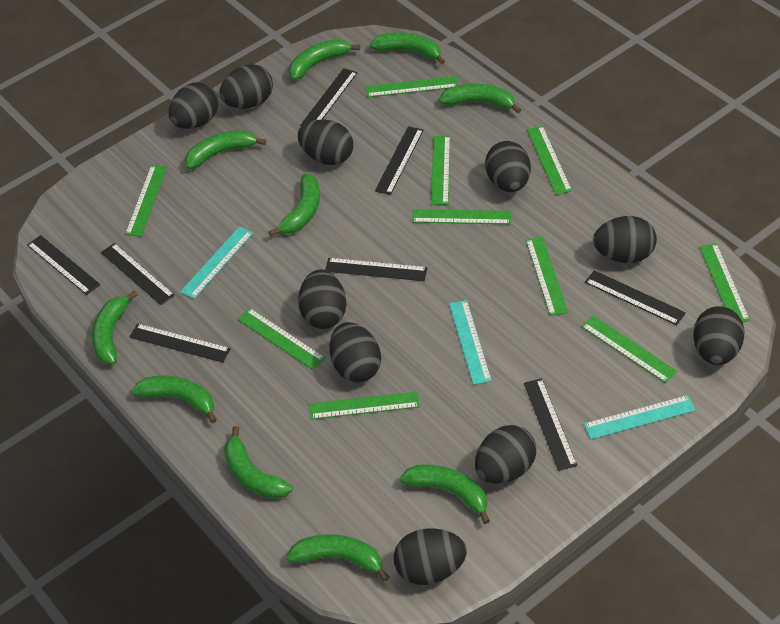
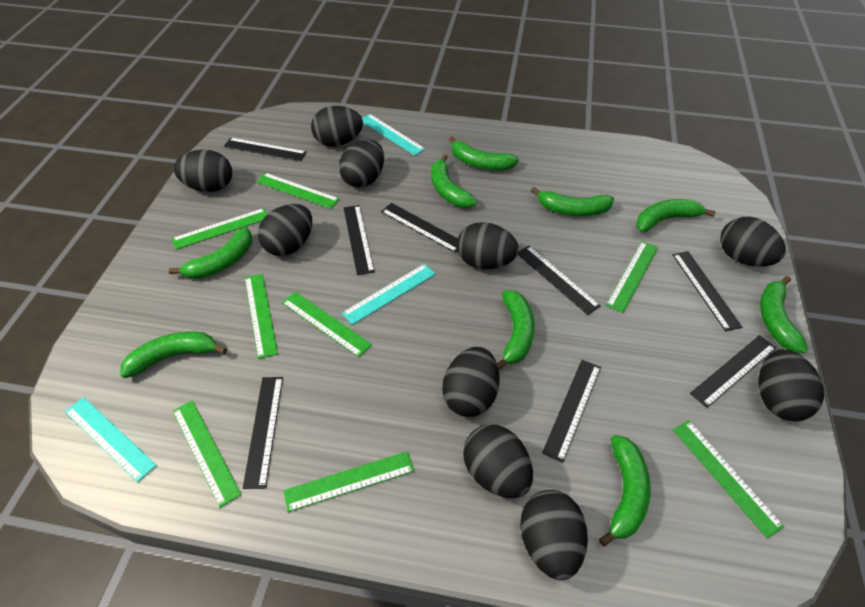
green banana: 10 -> 9
green ruler: 10 -> 8

